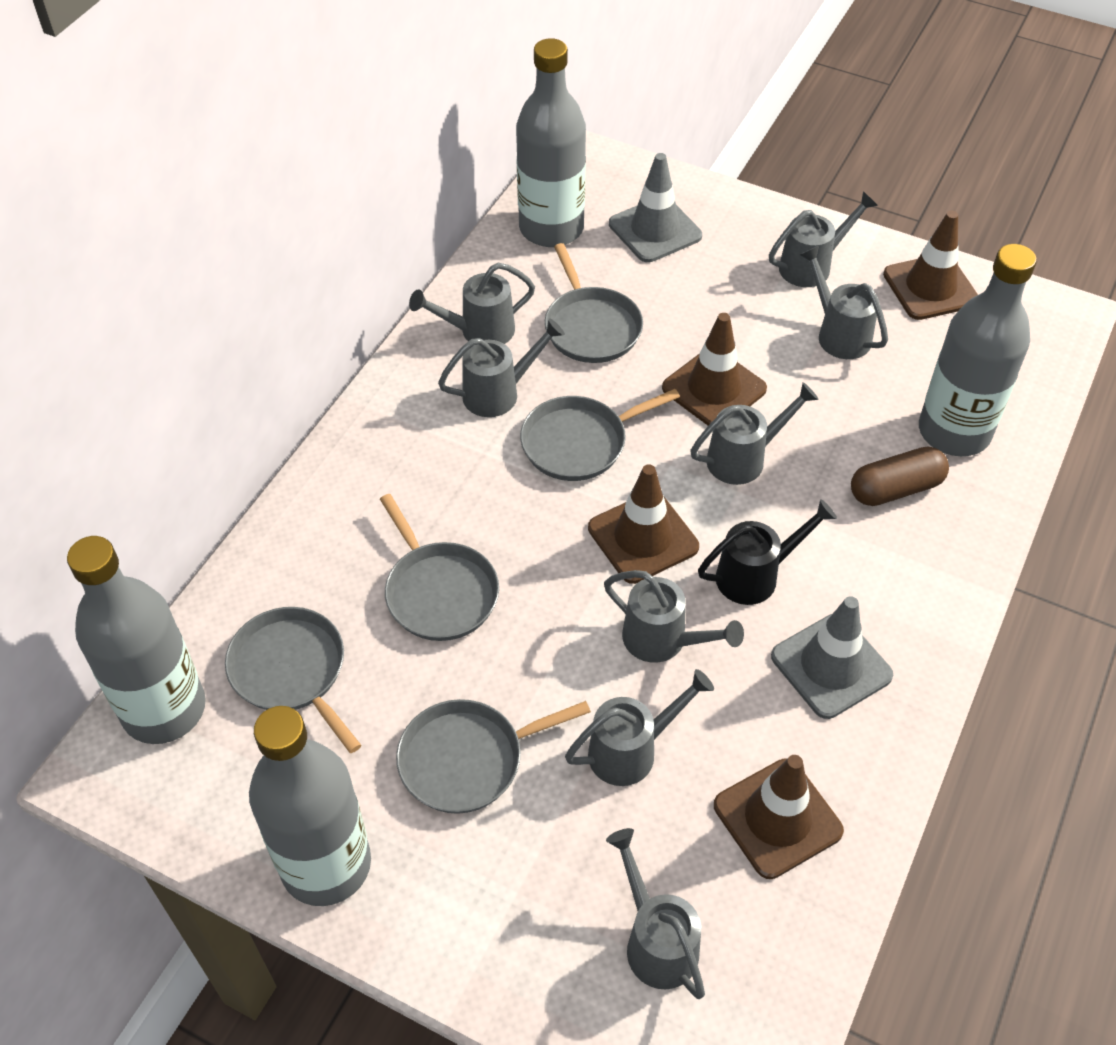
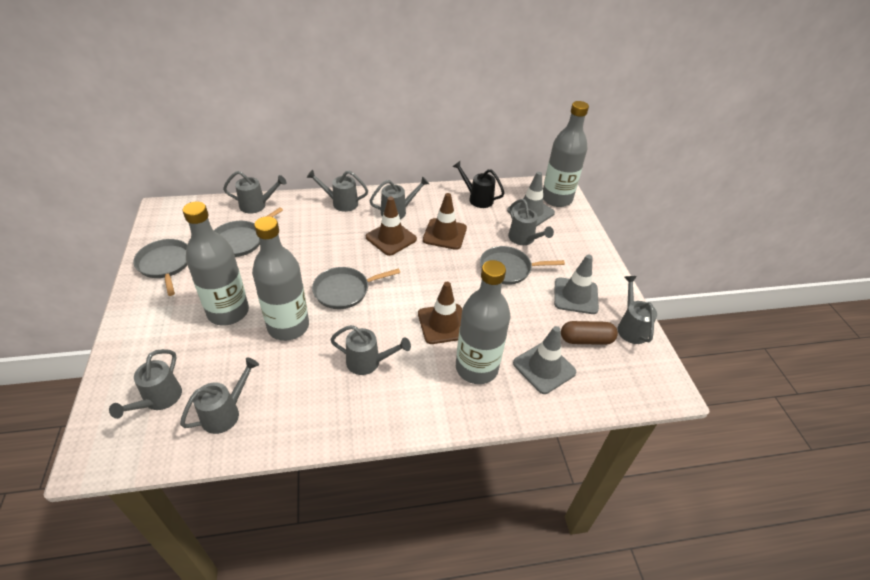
brown traffic cone: 4 -> 3
grey pan: 5 -> 4
grey traffic cone: 2 -> 3

